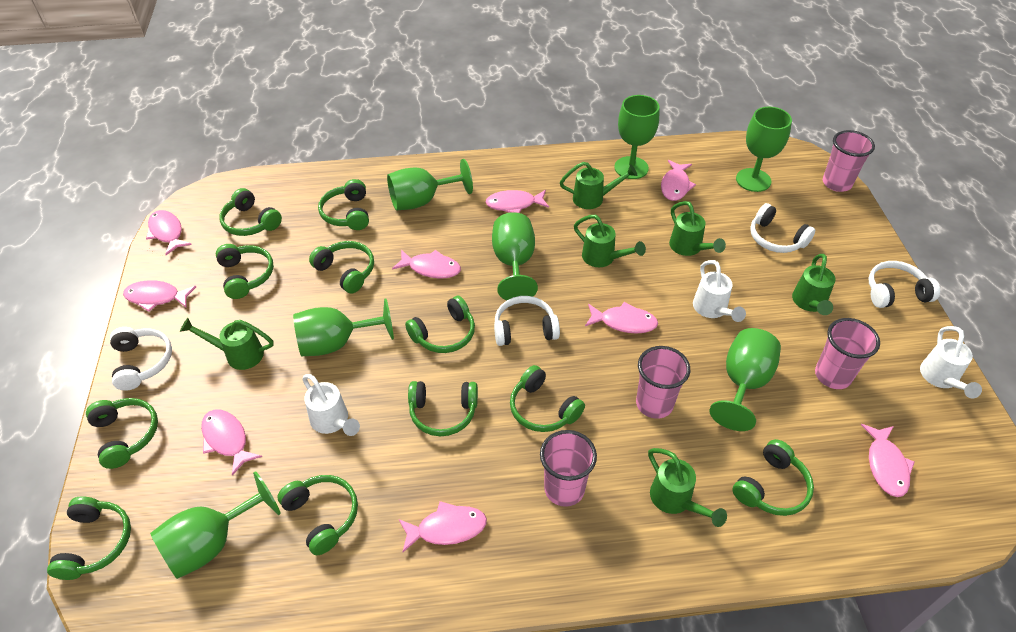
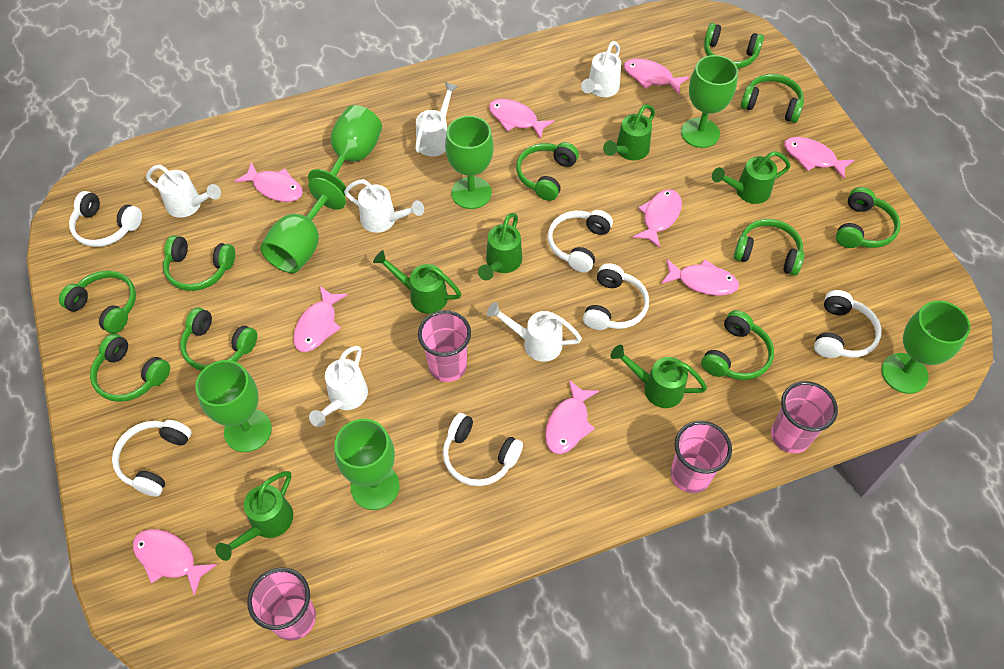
green headphones: 11 -> 10
white headphones: 4 -> 6
white watering can: 3 -> 6

